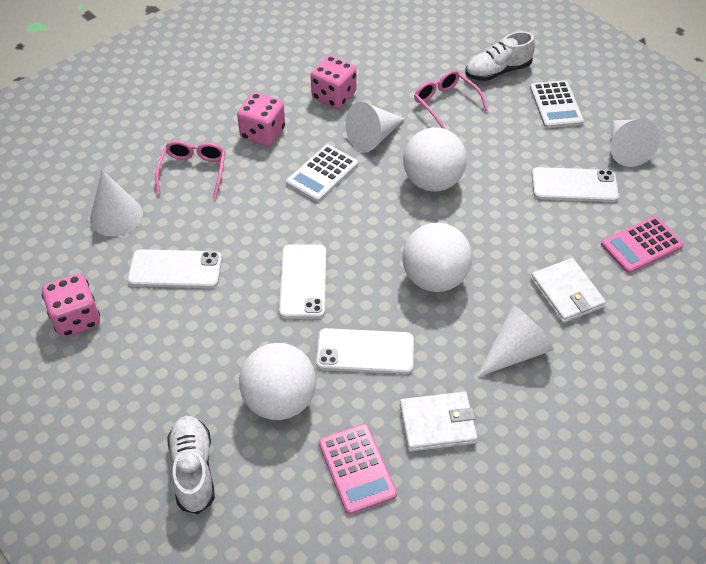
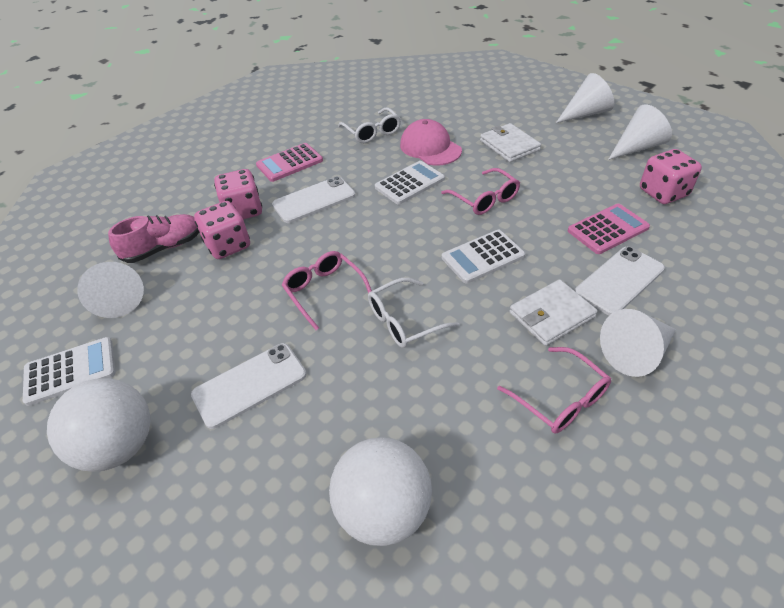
pink cap: 0 -> 1
pink glasses: 2 -> 3
pink shoe: 0 -> 1
white ball: 3 -> 2
white calculator: 2 -> 3
white glasses: 0 -> 2
white phone: 4 -> 3
white shoe: 2 -> 0

